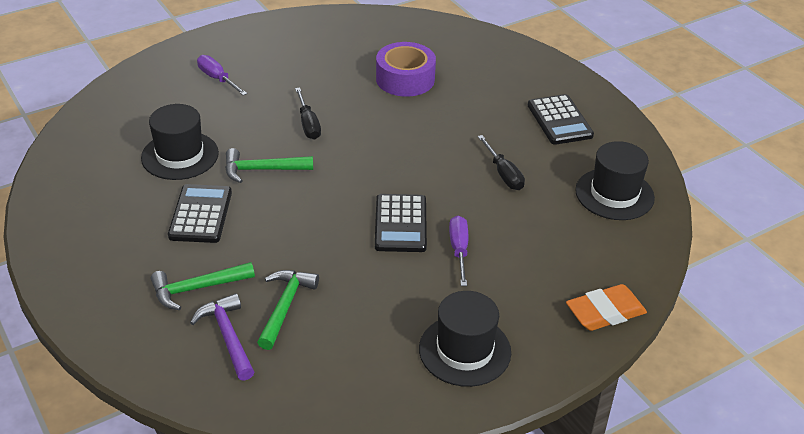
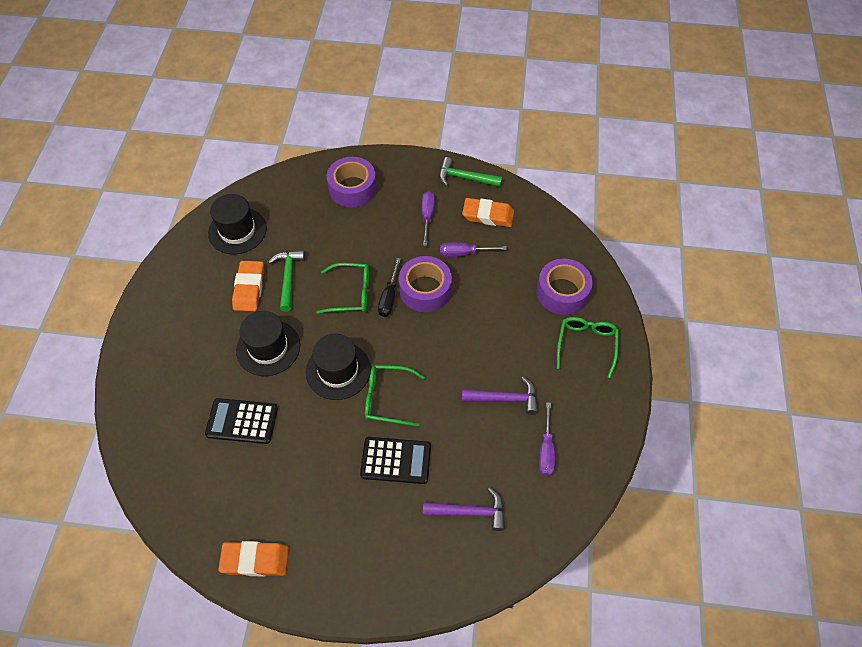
black calculator: 3 -> 2
black screwdriver: 2 -> 1
green glasses: 0 -> 3
green hammer: 3 -> 2
orange eraser: 1 -> 3
purple hammer: 1 -> 2
purple screwdriver: 2 -> 3
purple tape: 1 -> 3

